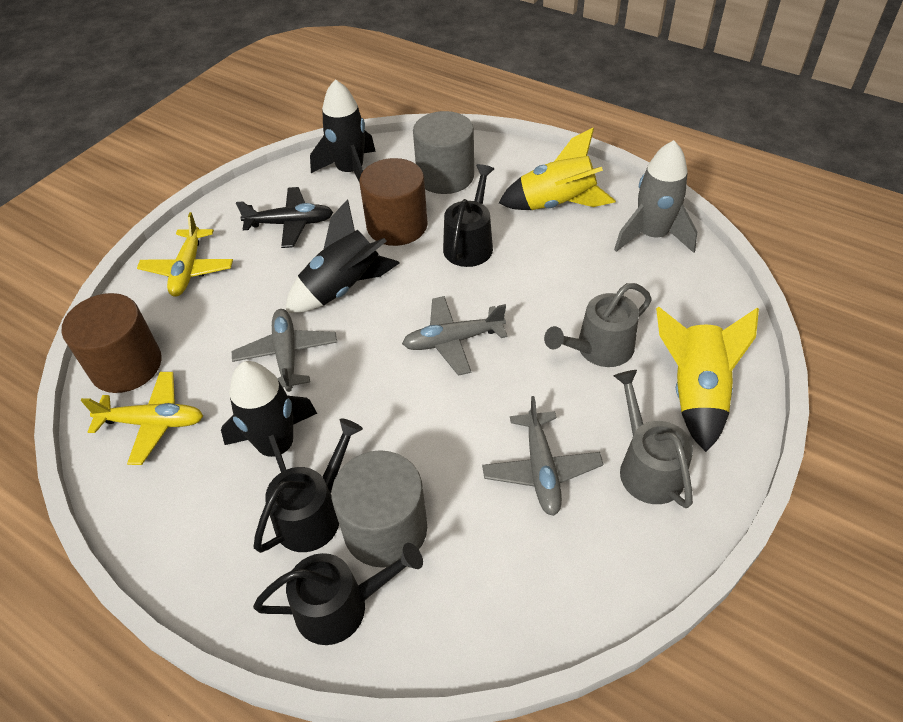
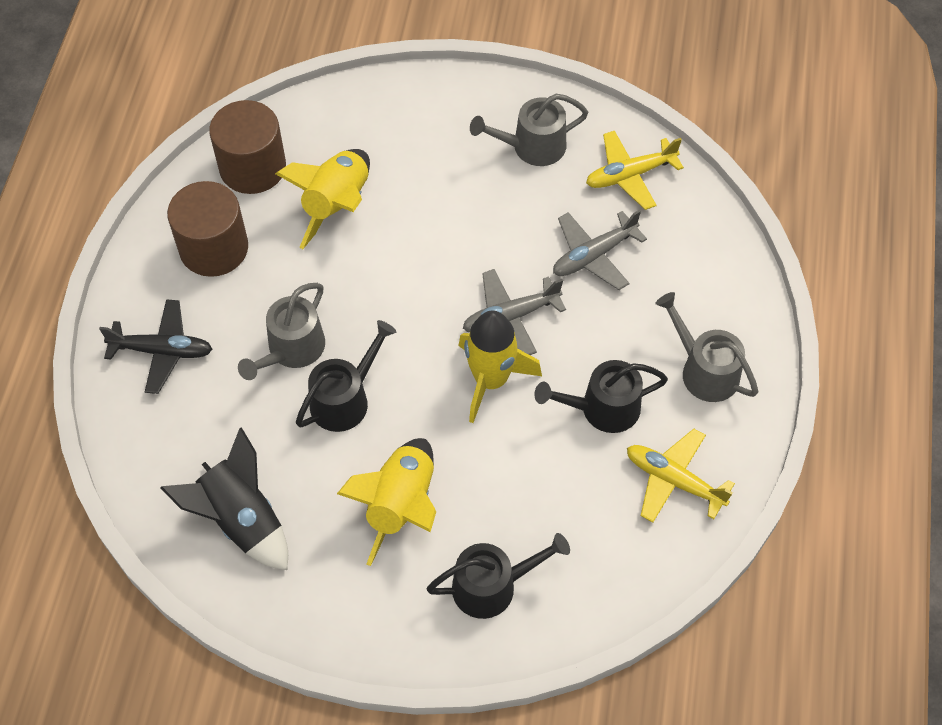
black rocket: 3 -> 1
grey cylinder: 2 -> 0
grey plane: 3 -> 2
grey rocket: 1 -> 0
grey watering can: 2 -> 3
yellow rocket: 2 -> 3

